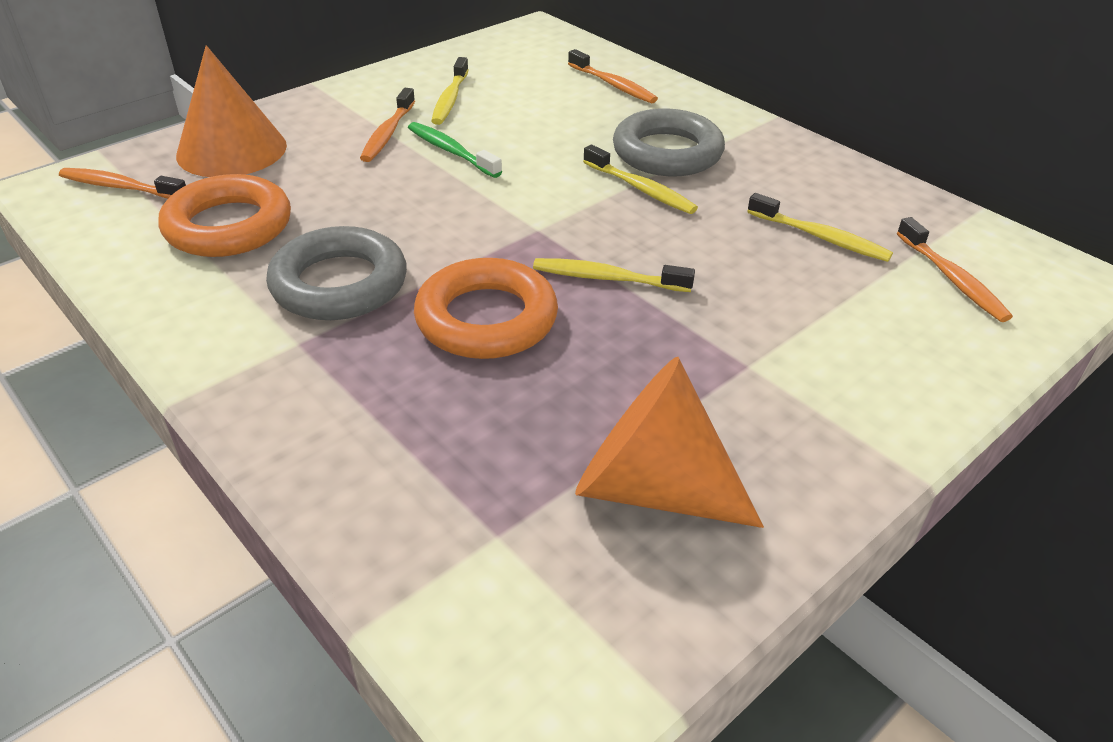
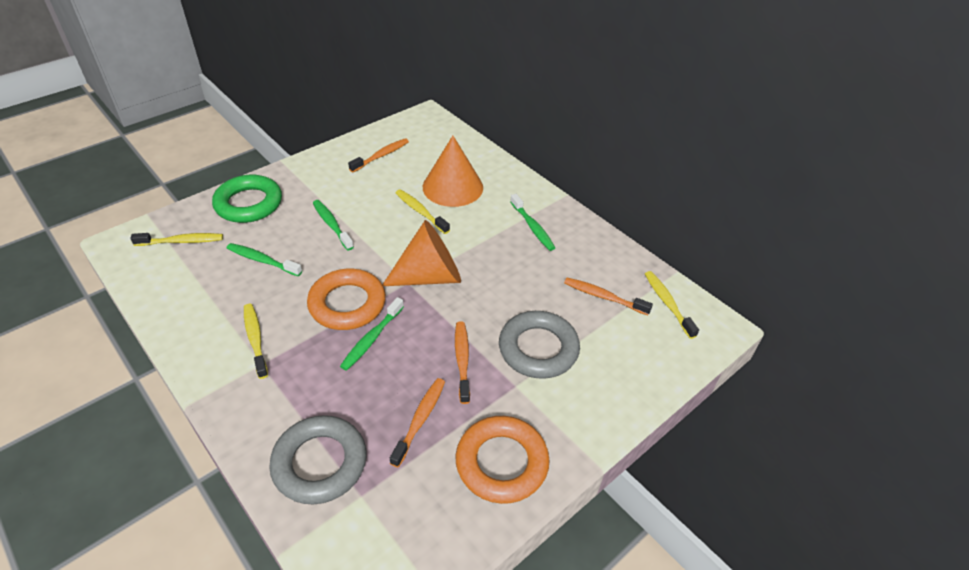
green ring: 0 -> 1
green toothbrush: 1 -> 4

